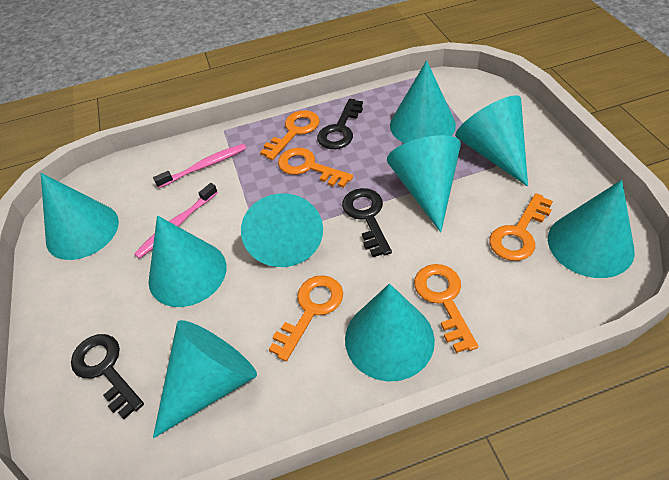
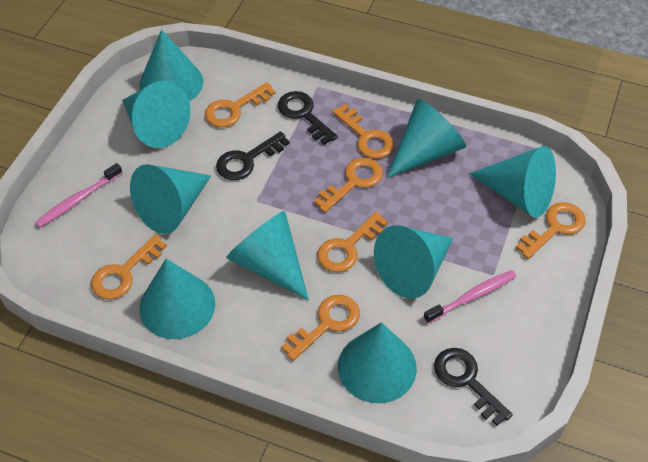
orange key: 5 -> 7

